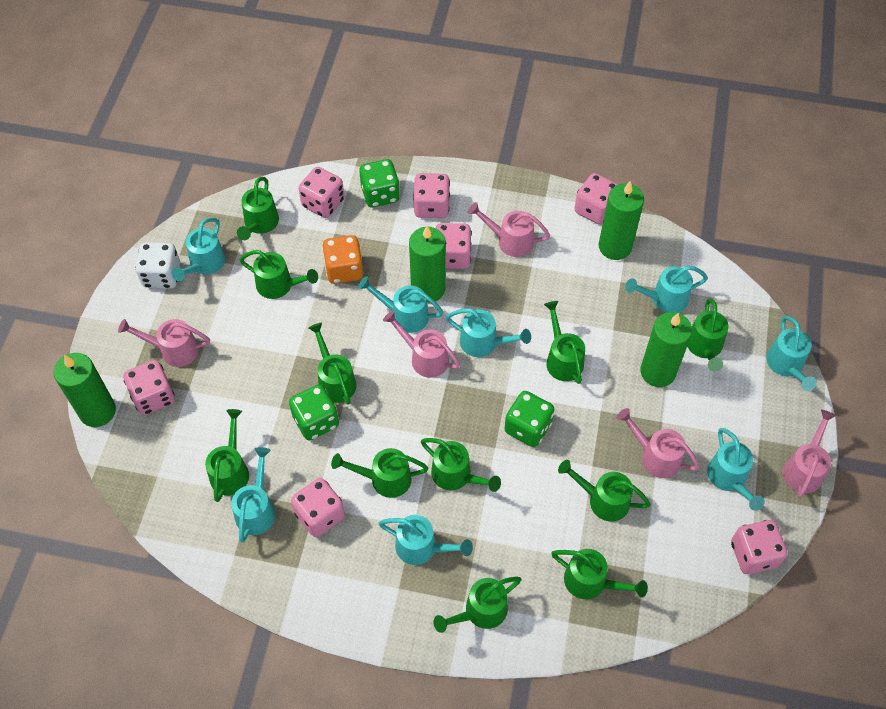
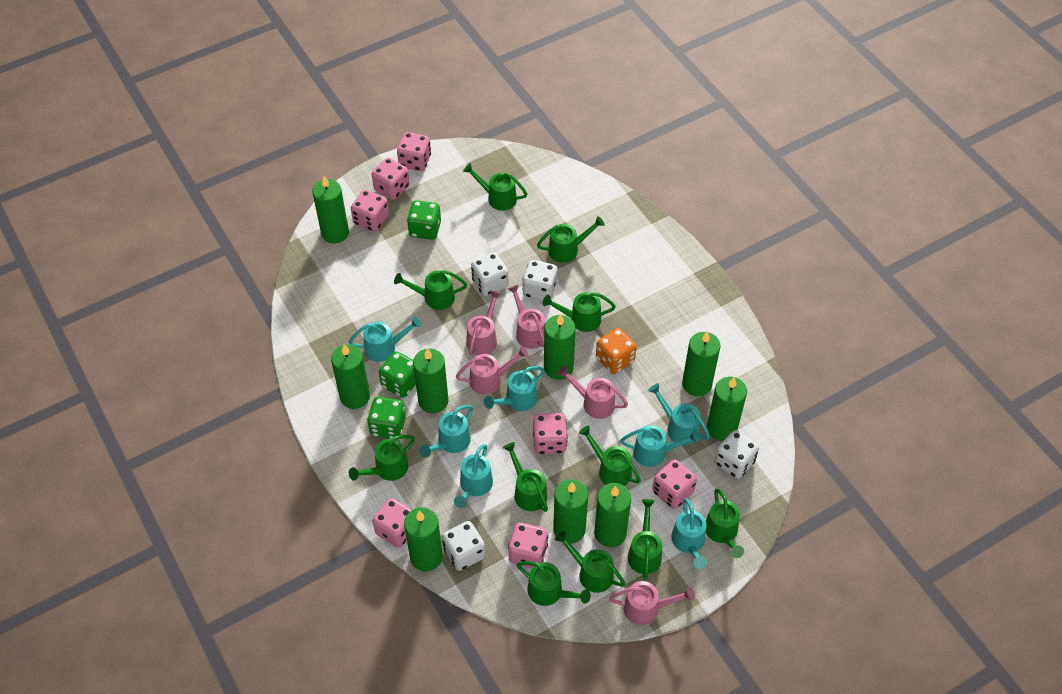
green candle: 4 -> 9
turquoise watering can: 8 -> 7
white dice: 1 -> 4

